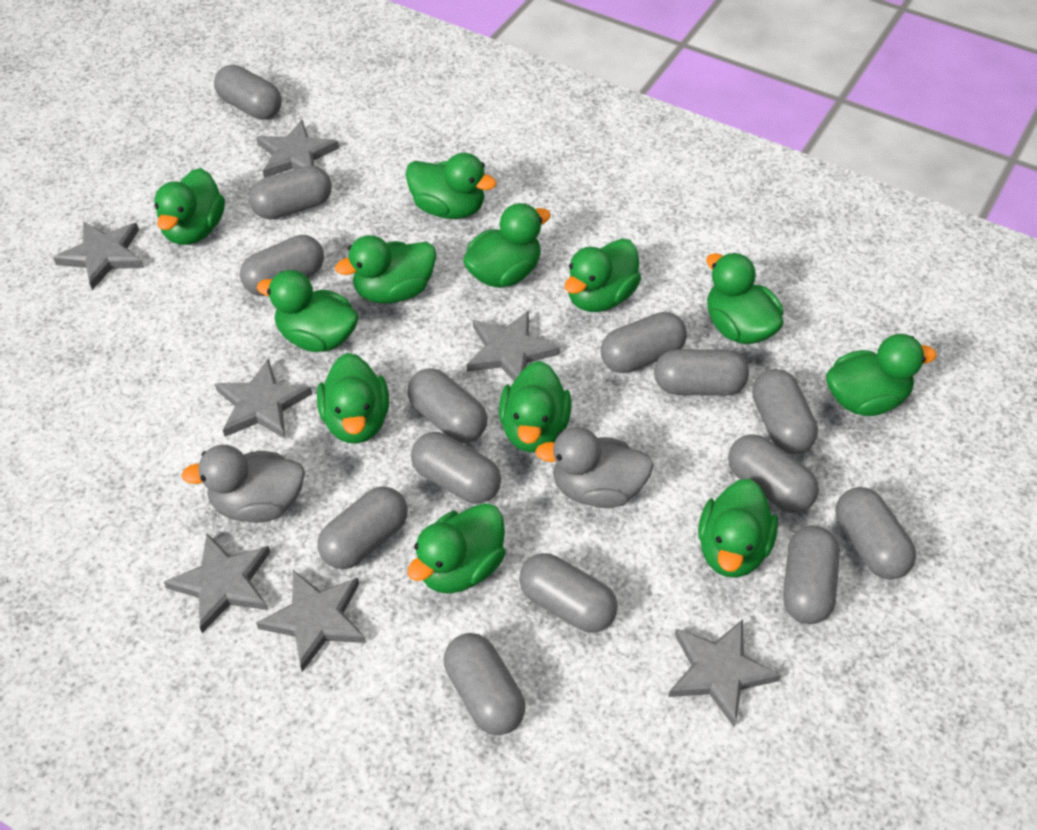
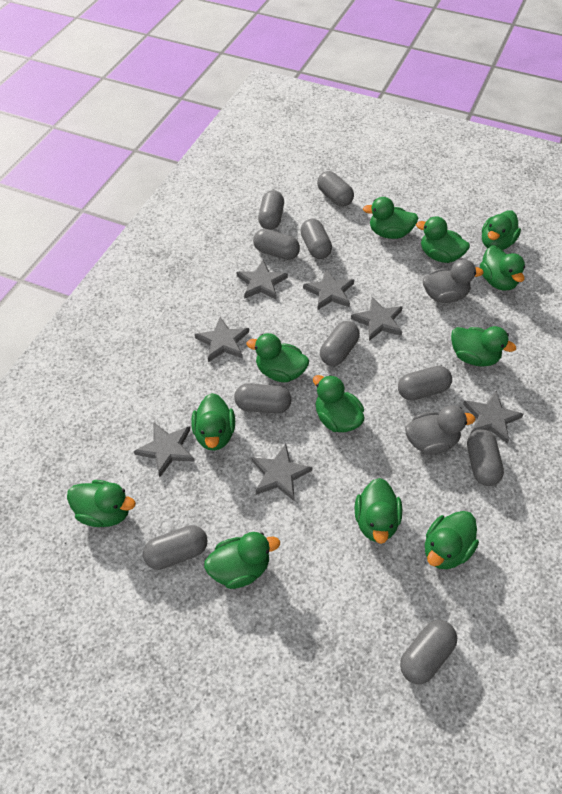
grey capsule: 14 -> 10

